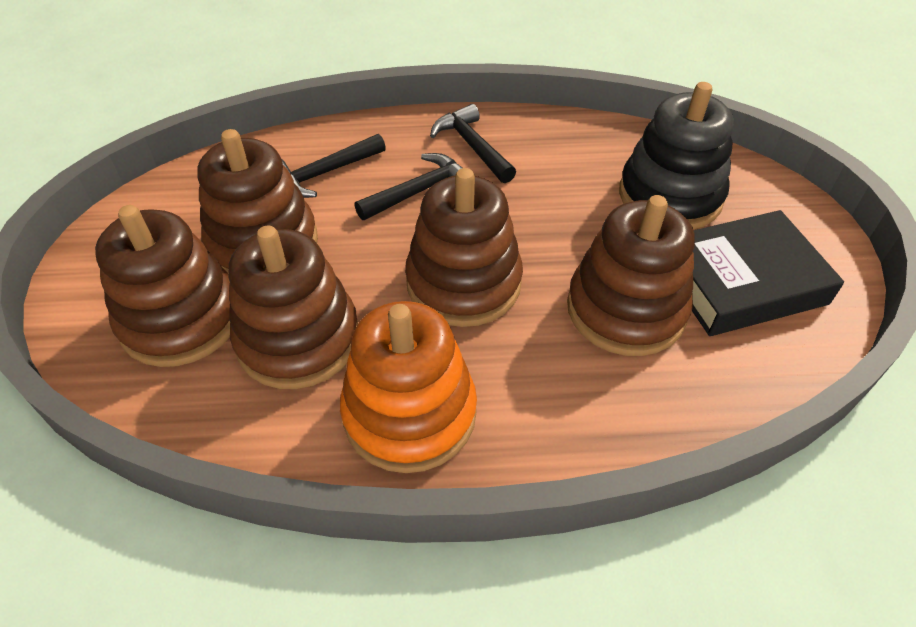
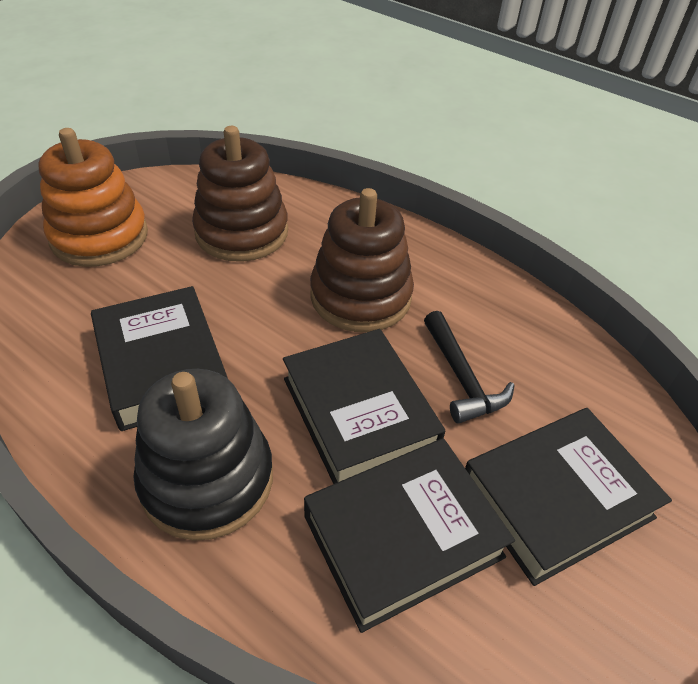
black book: 1 -> 4
black hammer: 3 -> 1
brown stacking toy: 5 -> 2

